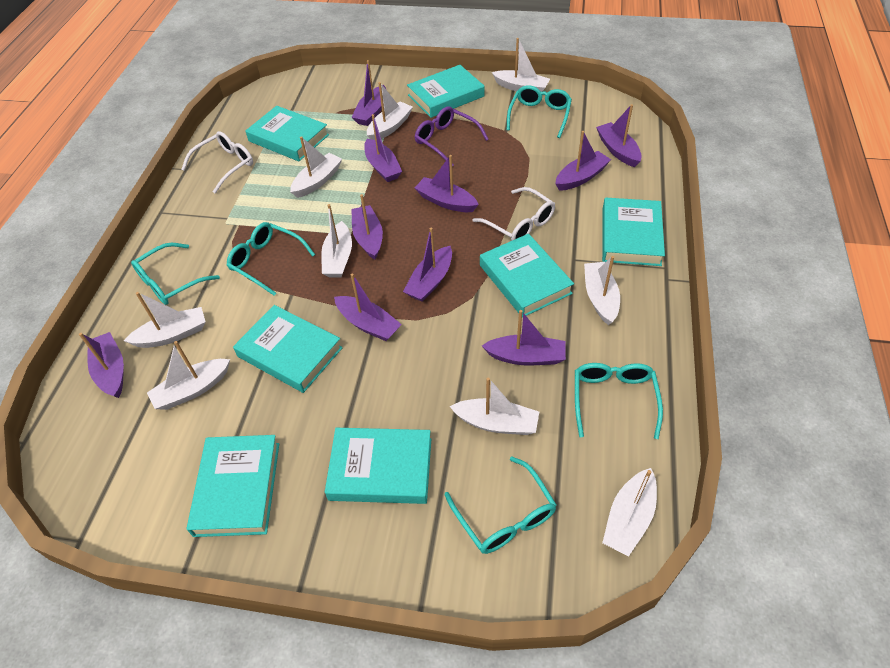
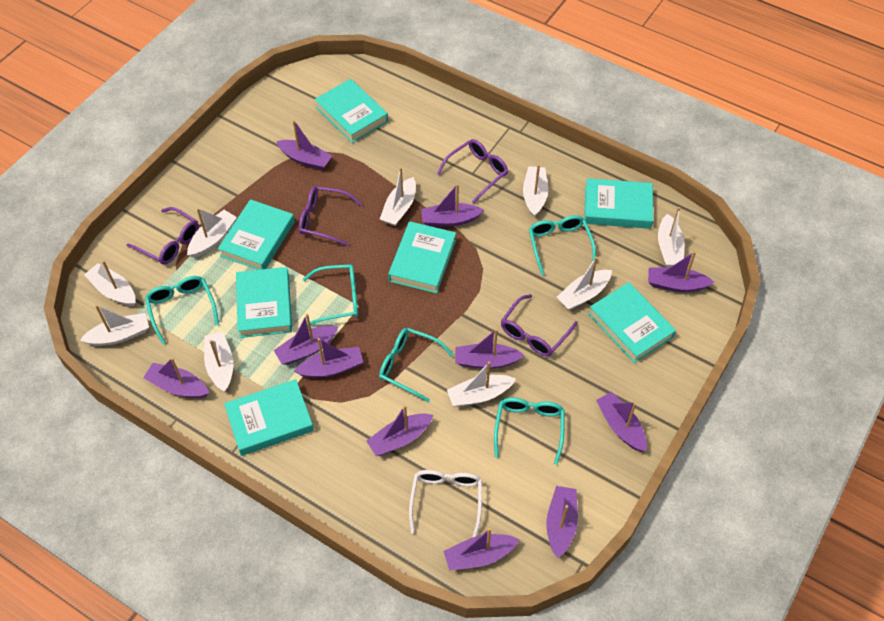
purple boat: 10 -> 11
purple glasses: 1 -> 4
white glasses: 2 -> 1

